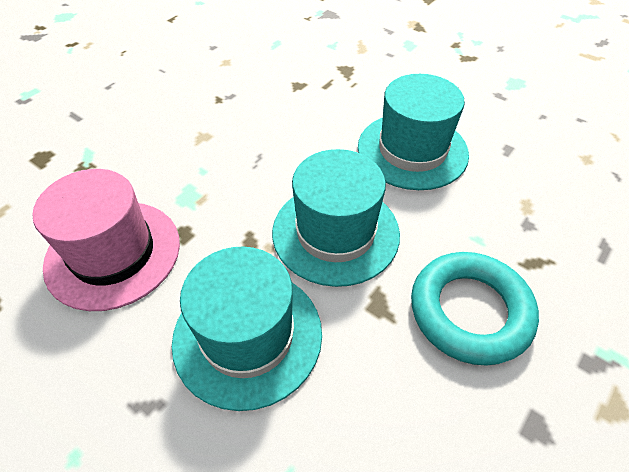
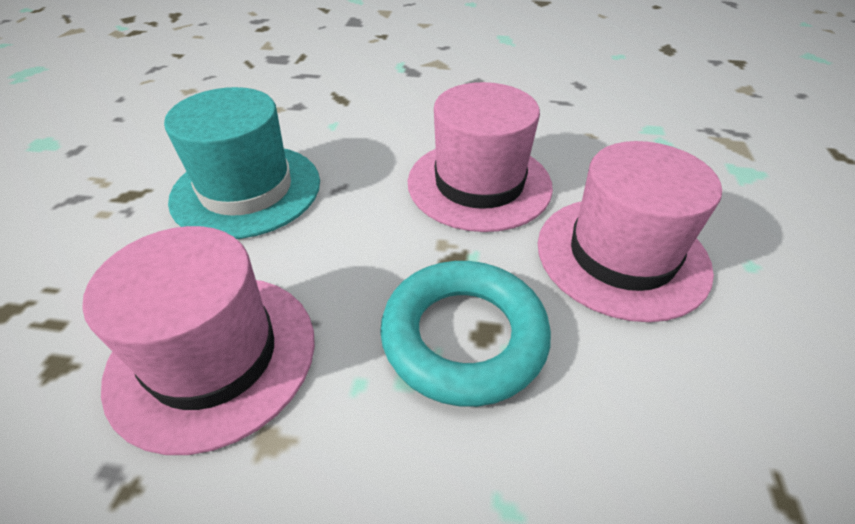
pink hat: 1 -> 3
turquoise hat: 3 -> 1

